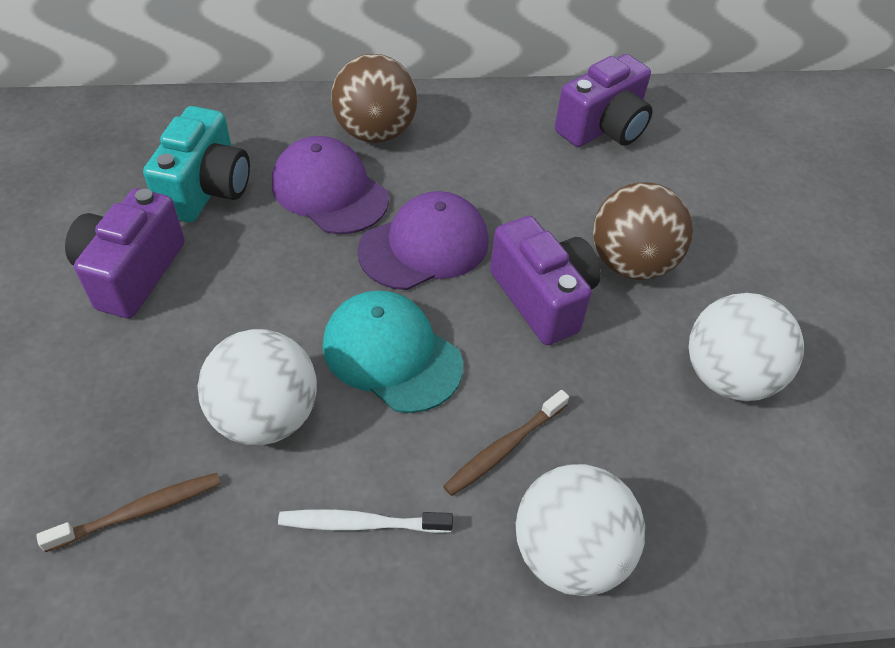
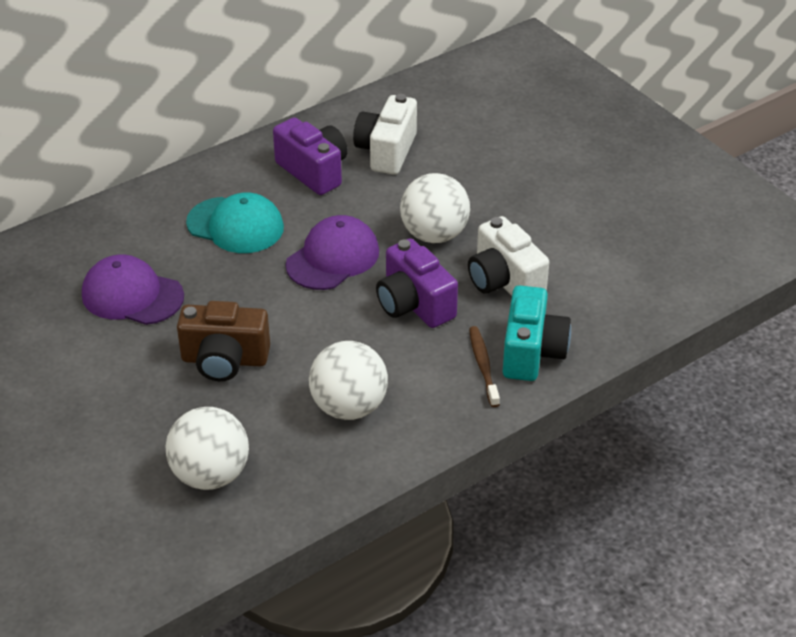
brown ball: 2 -> 0
brown camera: 0 -> 1
brown toothbrush: 2 -> 1
purple camera: 3 -> 2
white camera: 0 -> 2
white toothbrush: 1 -> 0

